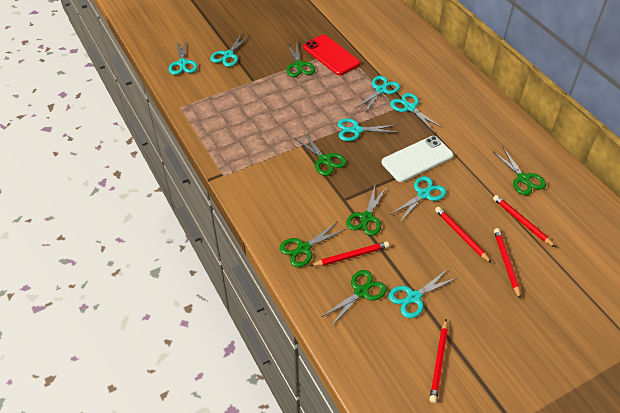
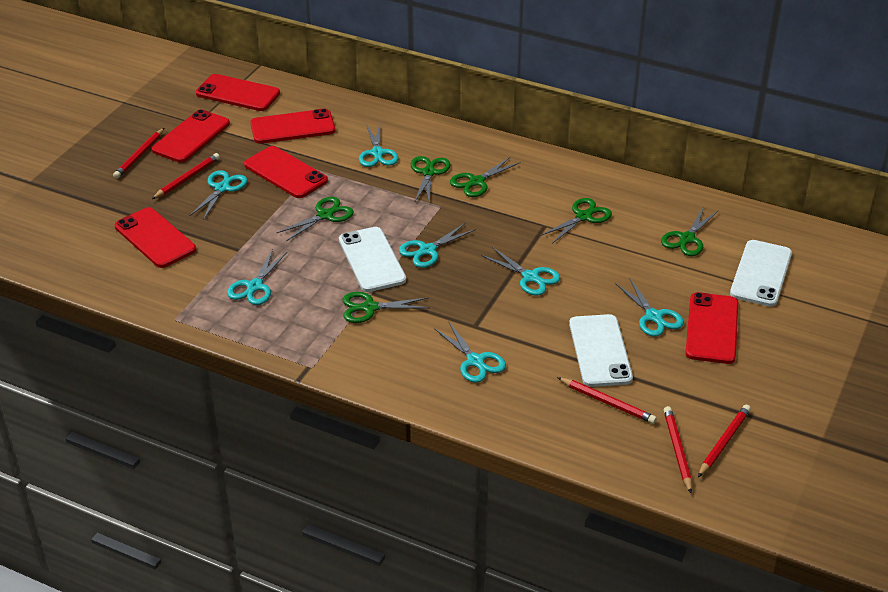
red phone: 1 -> 6
white phone: 1 -> 3

